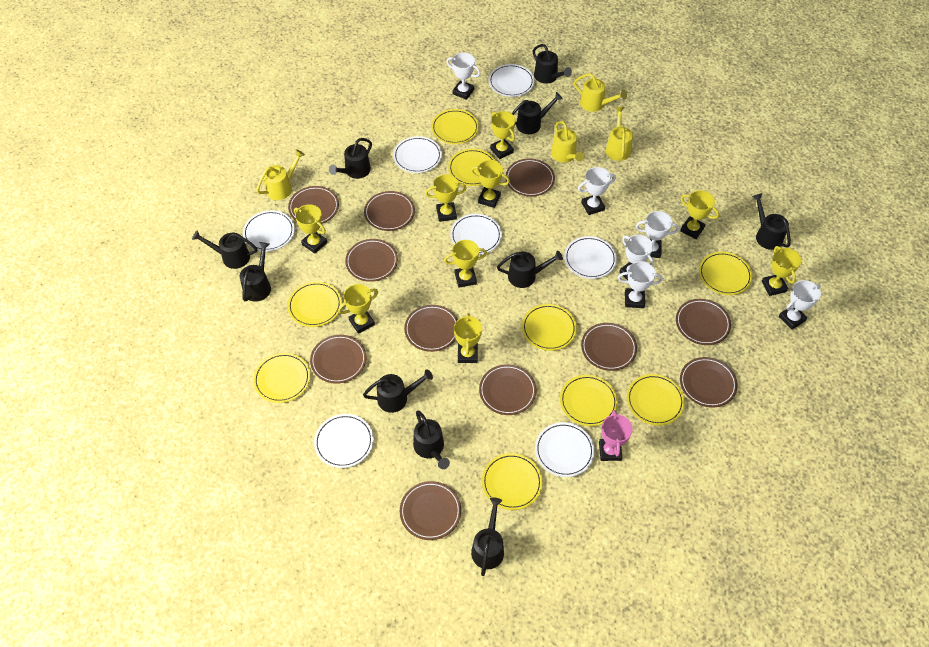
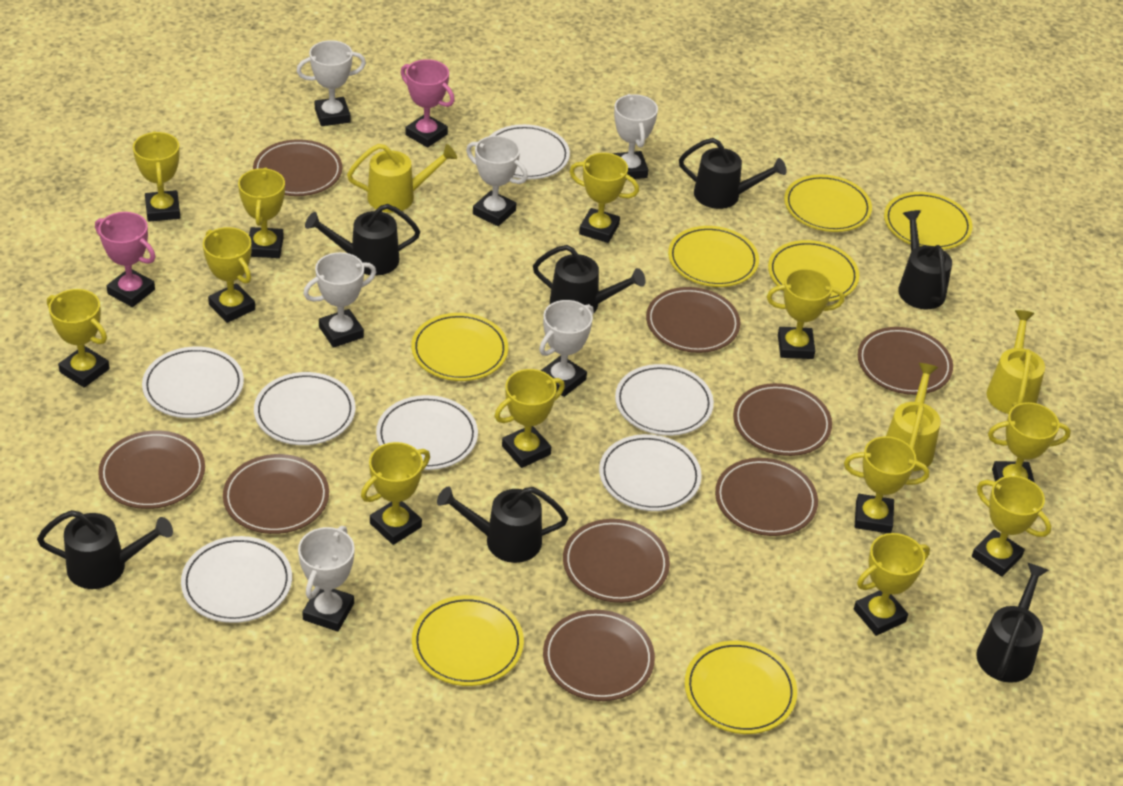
black watering can: 10 -> 7
brown plate: 11 -> 9
pink trophy: 1 -> 2
yellow plate: 9 -> 7
yellow trophy: 9 -> 12
yellow watering can: 4 -> 3

